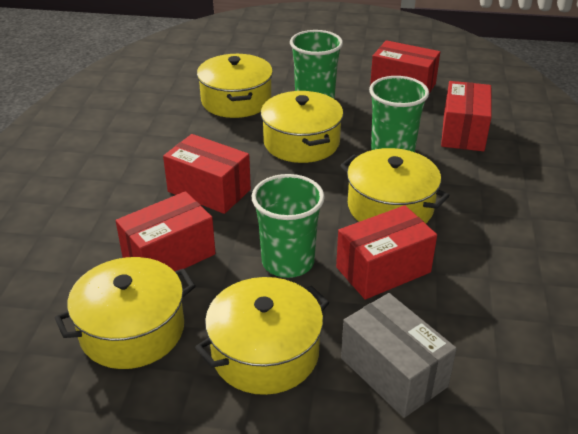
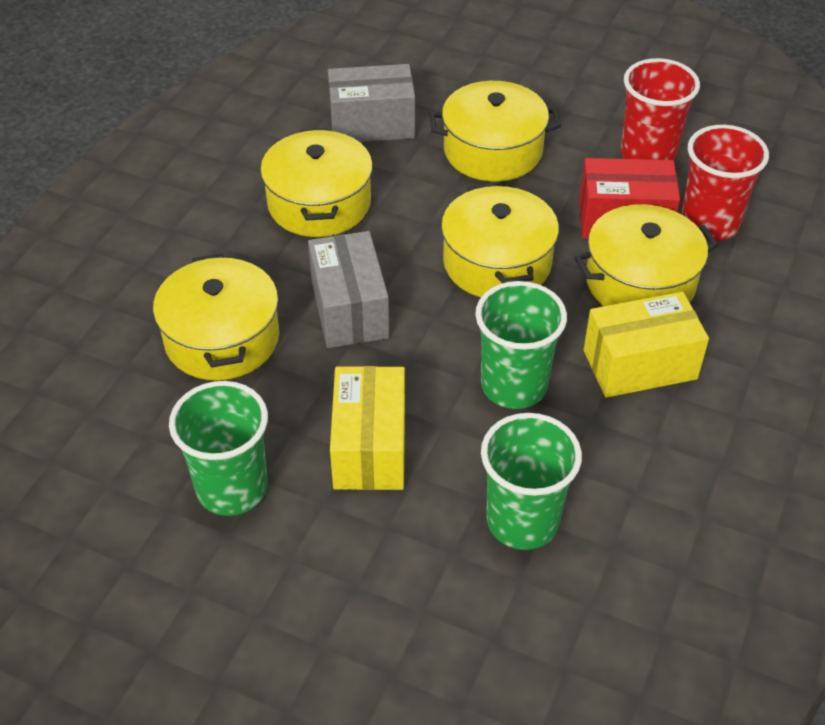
grey box: 1 -> 2
red box: 5 -> 1
red cup: 0 -> 2
yellow box: 0 -> 2

